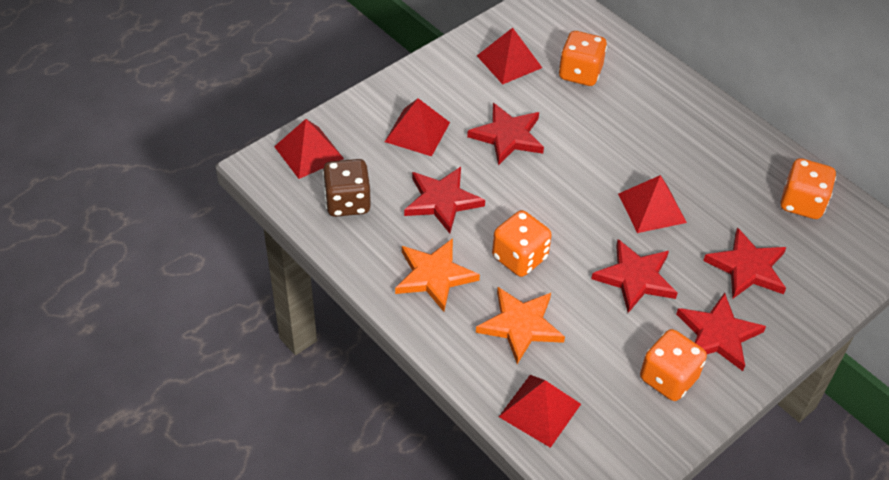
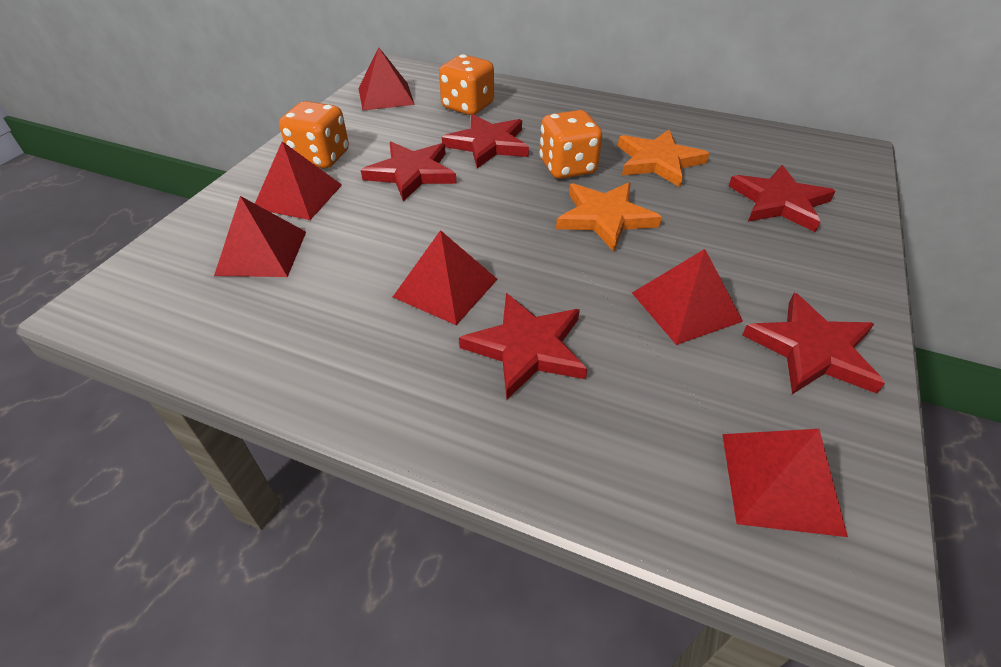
brown dice: 1 -> 0
orange dice: 4 -> 3
red pyramid: 5 -> 6

